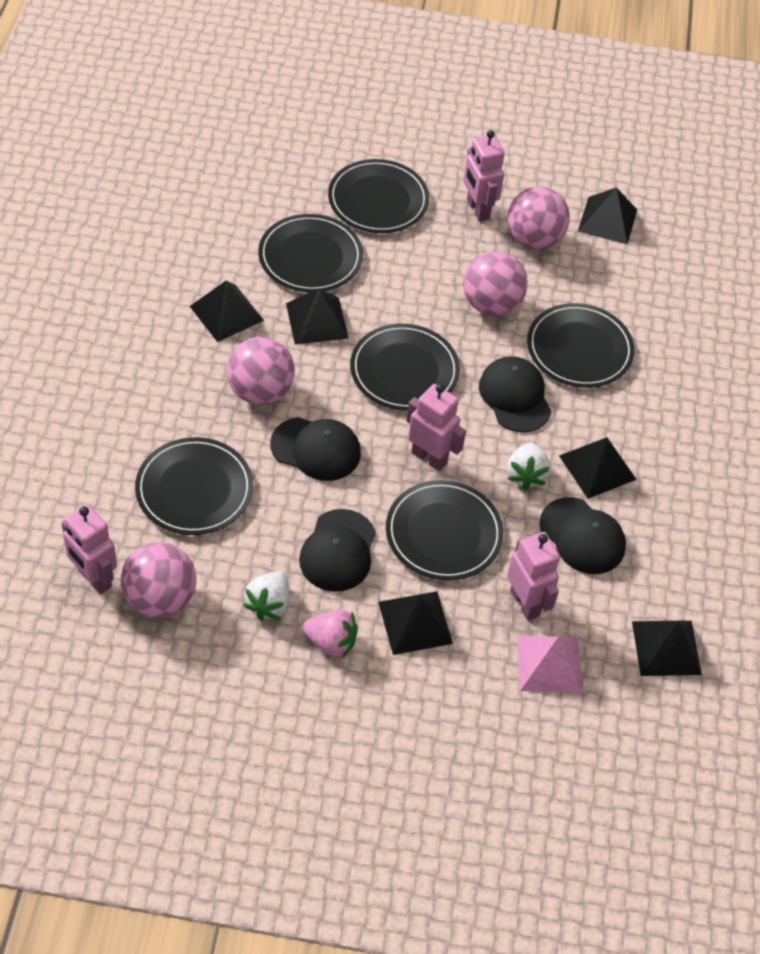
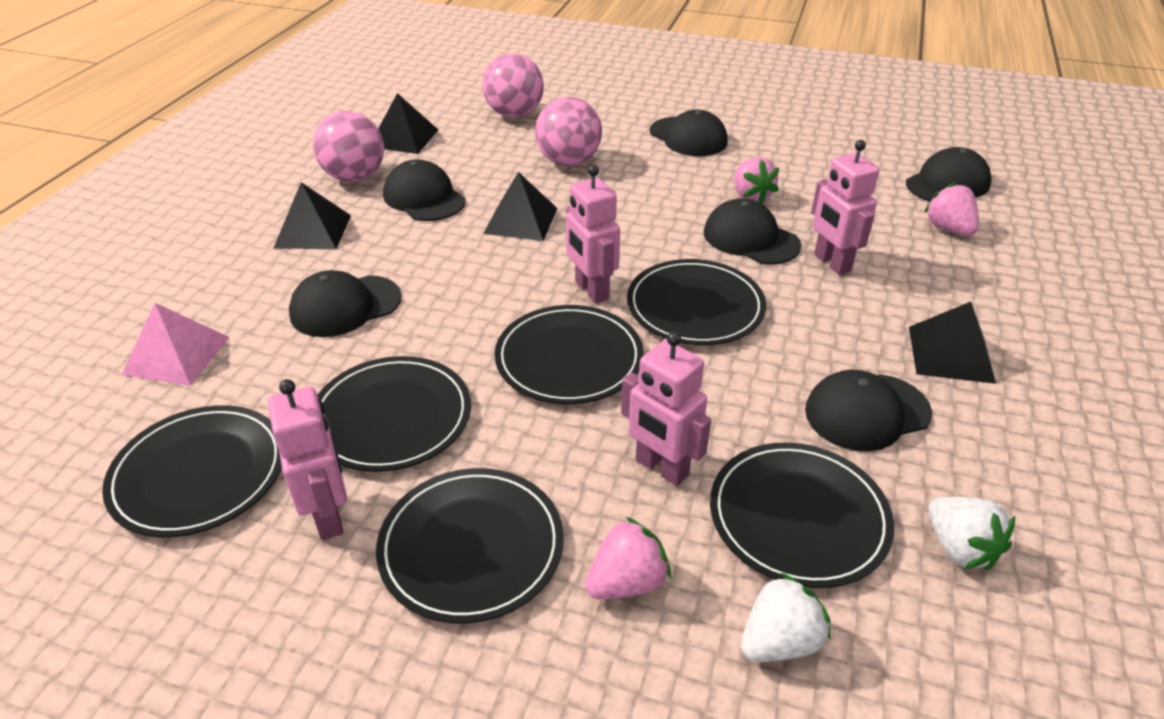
black cap: 4 -> 6
black pyramid: 6 -> 4
pink ball: 4 -> 3
pink strawberry: 1 -> 3

